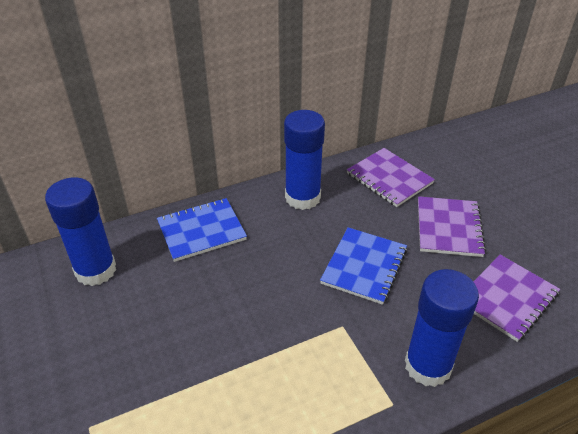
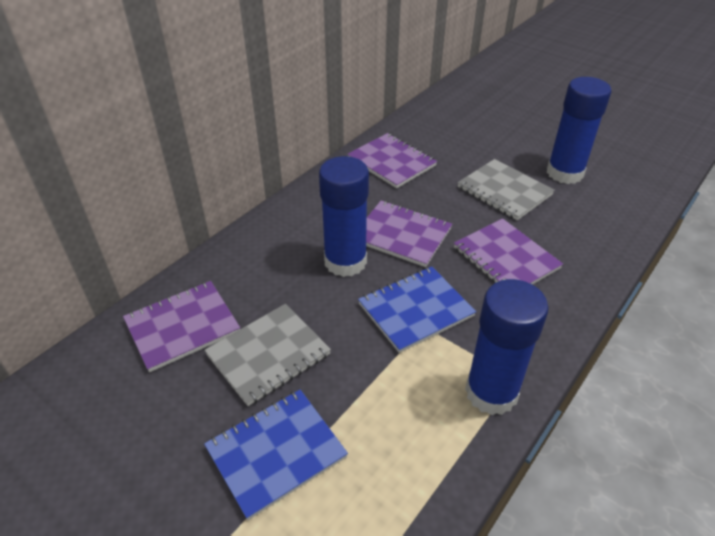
grey notebook: 0 -> 2
purple notebook: 3 -> 4

